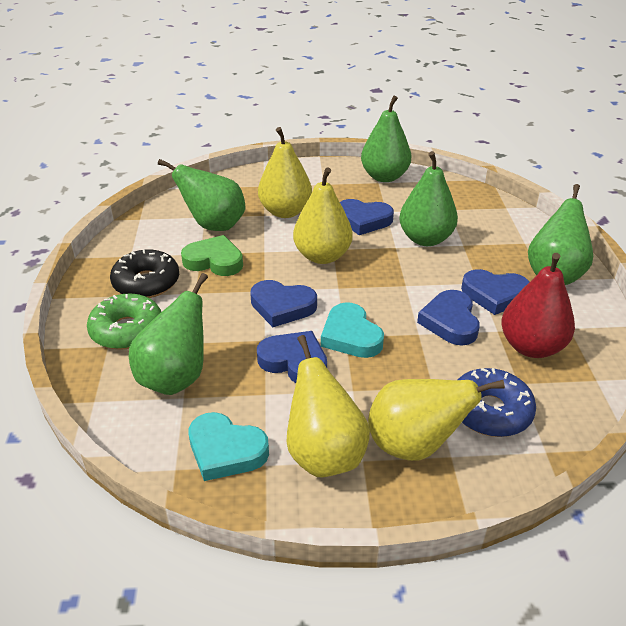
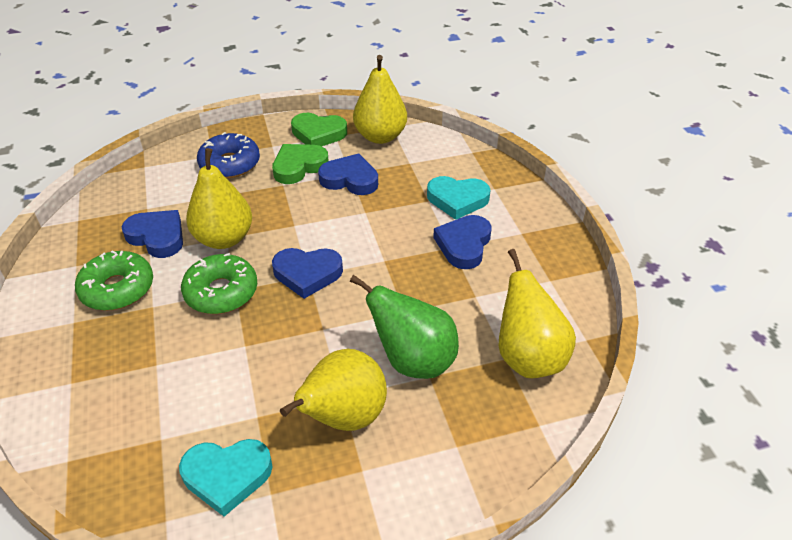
black donut: 1 -> 0
blue heart: 5 -> 4
green donut: 1 -> 2
green heart: 1 -> 2
green pear: 5 -> 1
red pear: 1 -> 0

